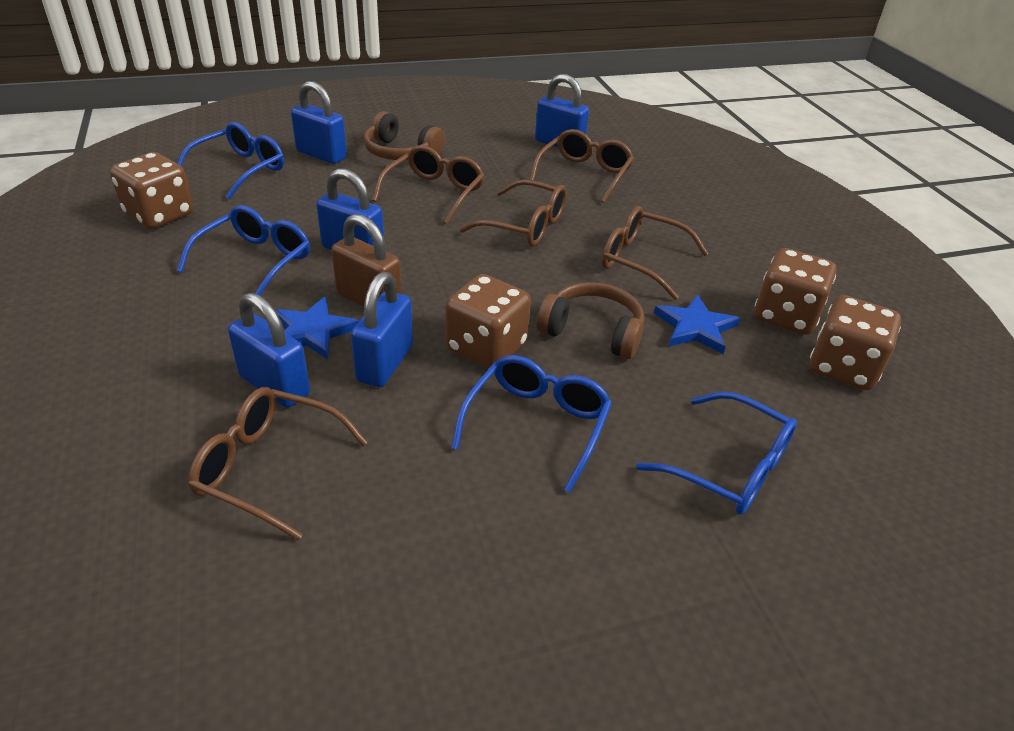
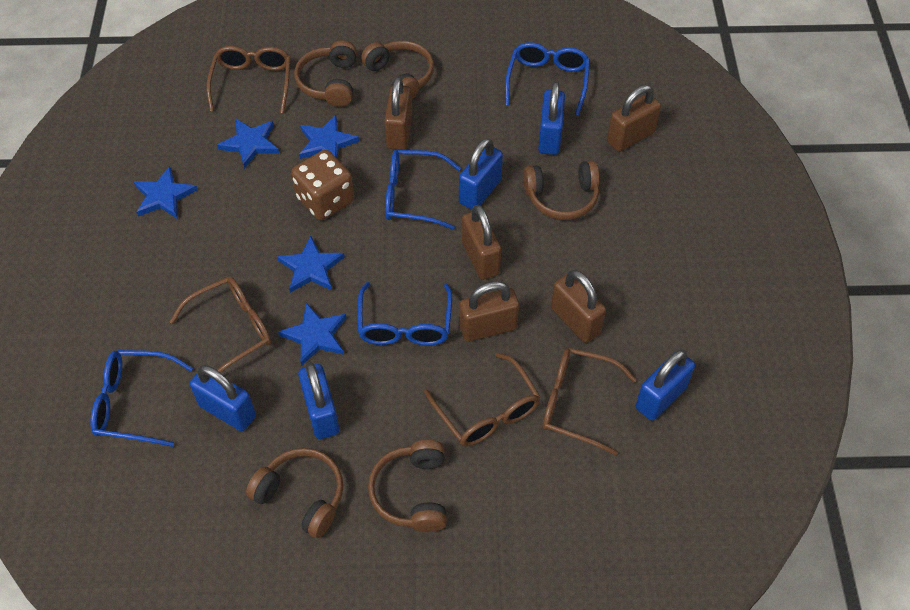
blue star: 2 -> 5
brown dice: 4 -> 1
brown glasses: 5 -> 4
brown headphones: 2 -> 5
brown padlock: 1 -> 5

